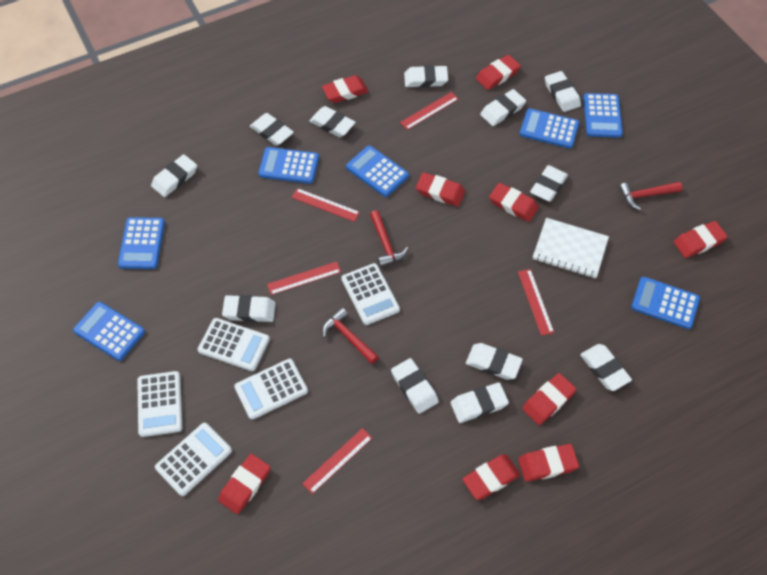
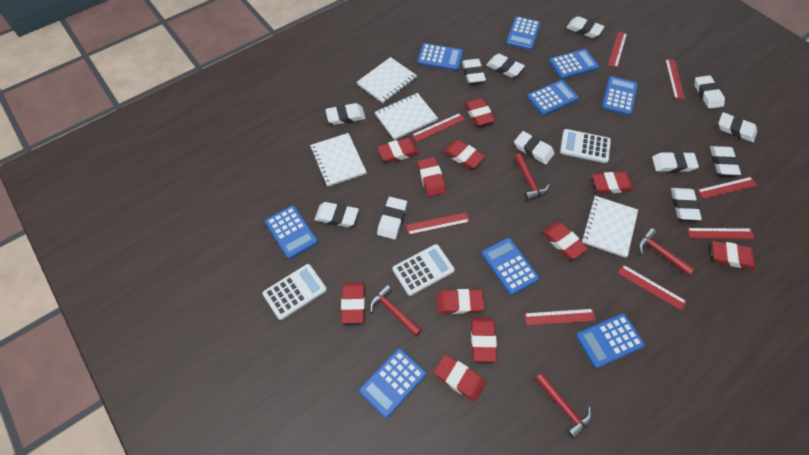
blue calculator: 7 -> 9
red eraser: 9 -> 11
red hammer: 3 -> 4
red ruler: 5 -> 8
white calculator: 5 -> 3
white notebook: 1 -> 4

